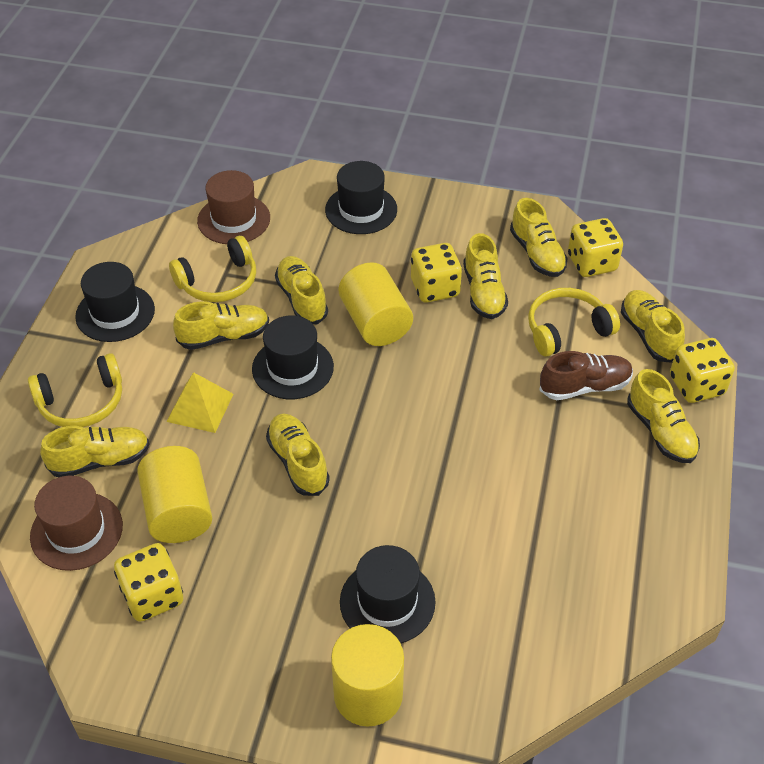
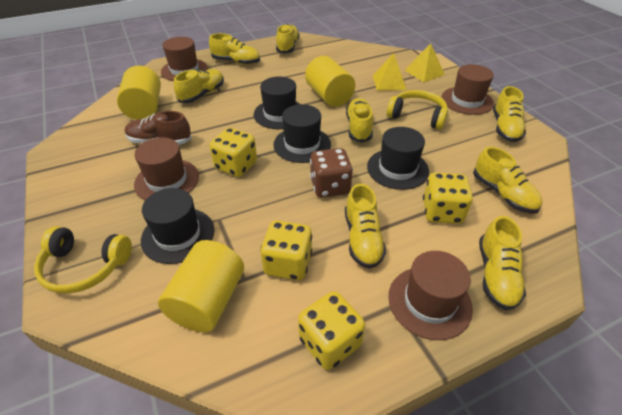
brown dice: 0 -> 1
brown hat: 2 -> 4
yellow headphones: 3 -> 2
yellow pyramid: 1 -> 2

